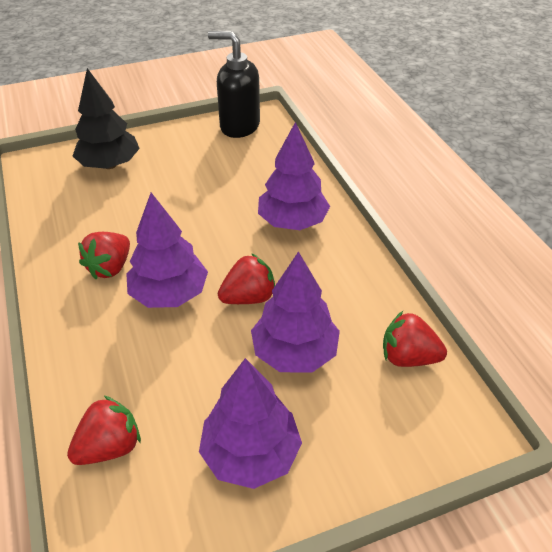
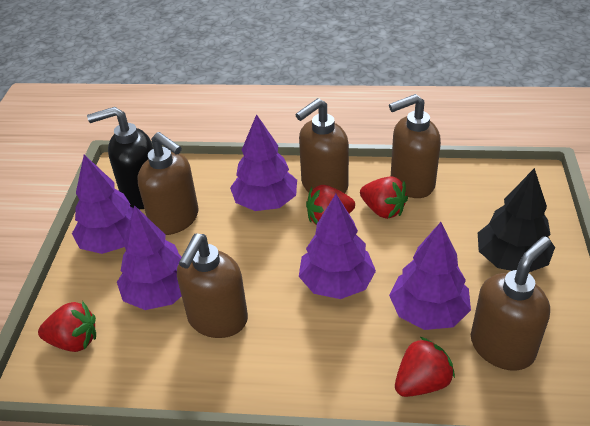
brown soap dispenser: 0 -> 5
purple tree: 4 -> 5

